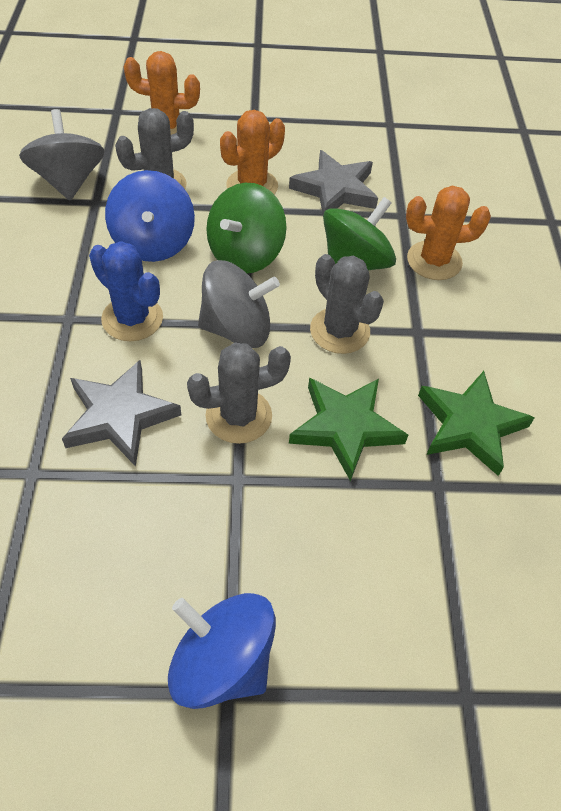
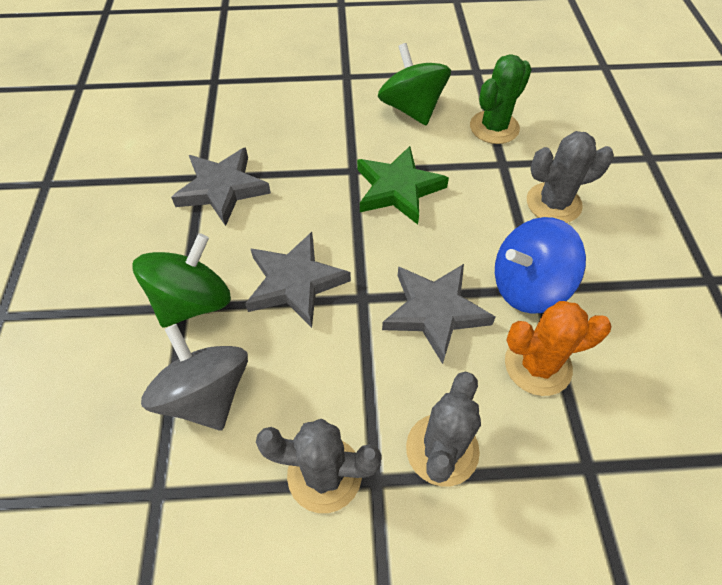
blue cactus: 1 -> 0
blue spinning top: 2 -> 1
green cactus: 0 -> 1
green star: 2 -> 1
grey spinning top: 2 -> 1
grey star: 2 -> 3
orange cactus: 3 -> 1

